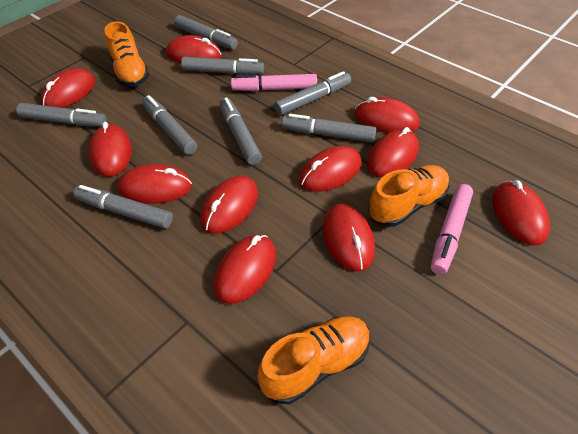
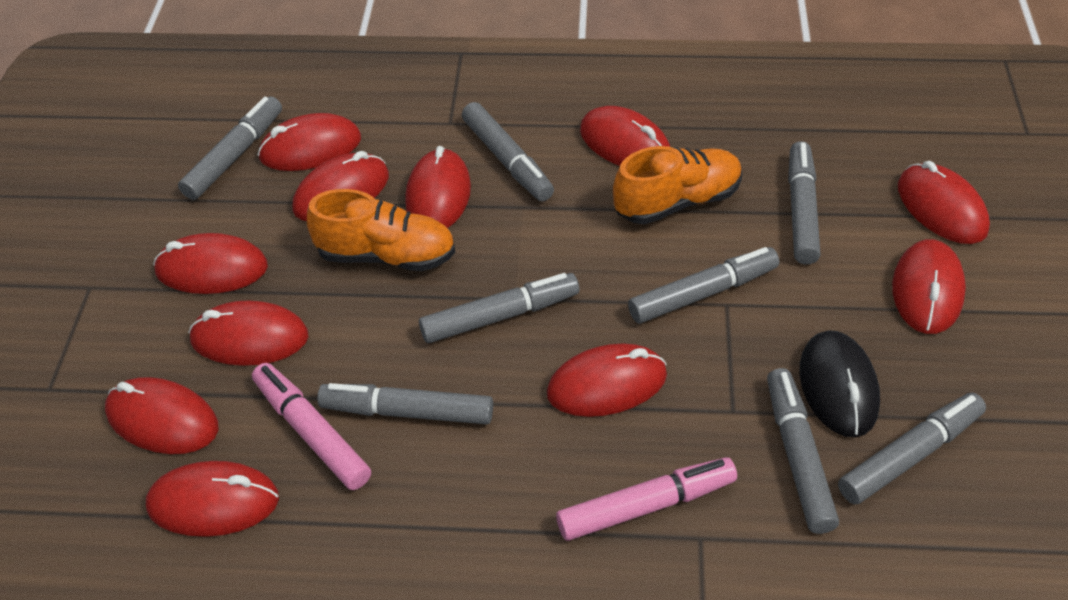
black mouse: 0 -> 1
orange shoe: 3 -> 2

